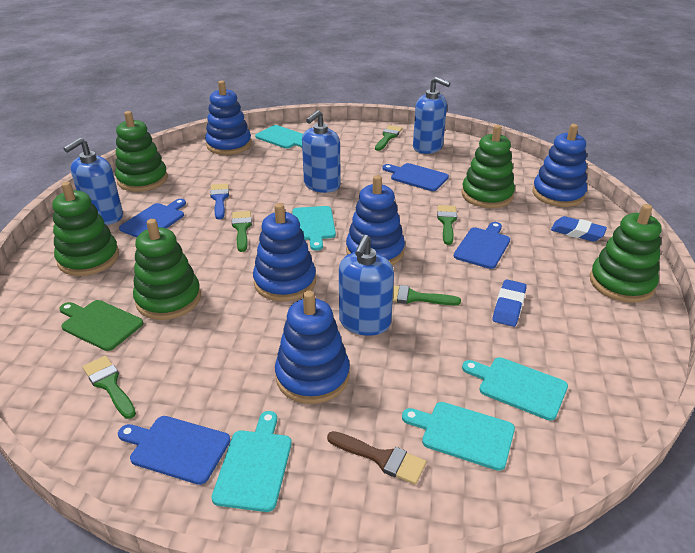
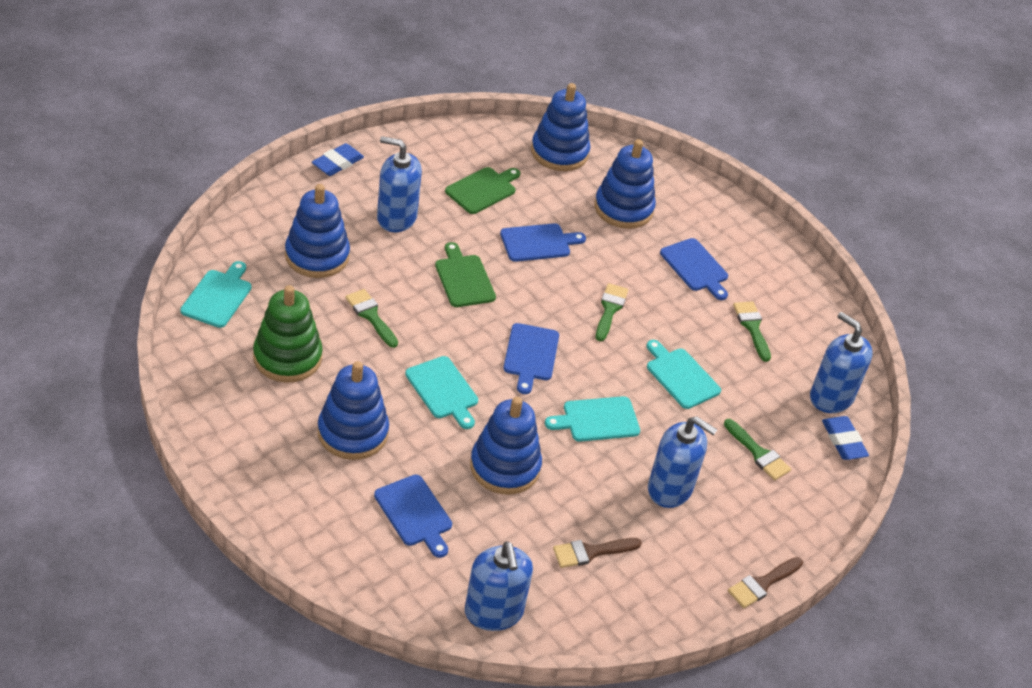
blue brush: 1 -> 0
brown brush: 1 -> 2
green brush: 5 -> 4
green cutting board: 1 -> 2
green stacking toy: 5 -> 1
turquoise cutting board: 5 -> 4

